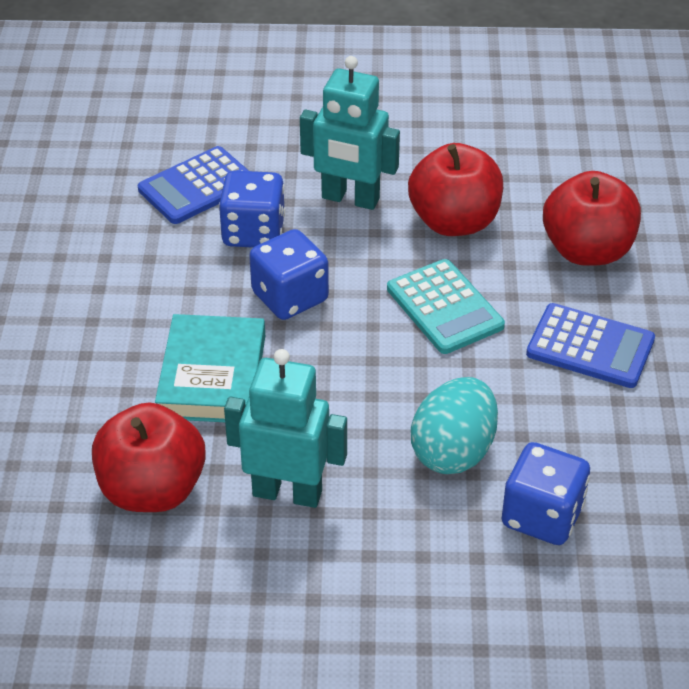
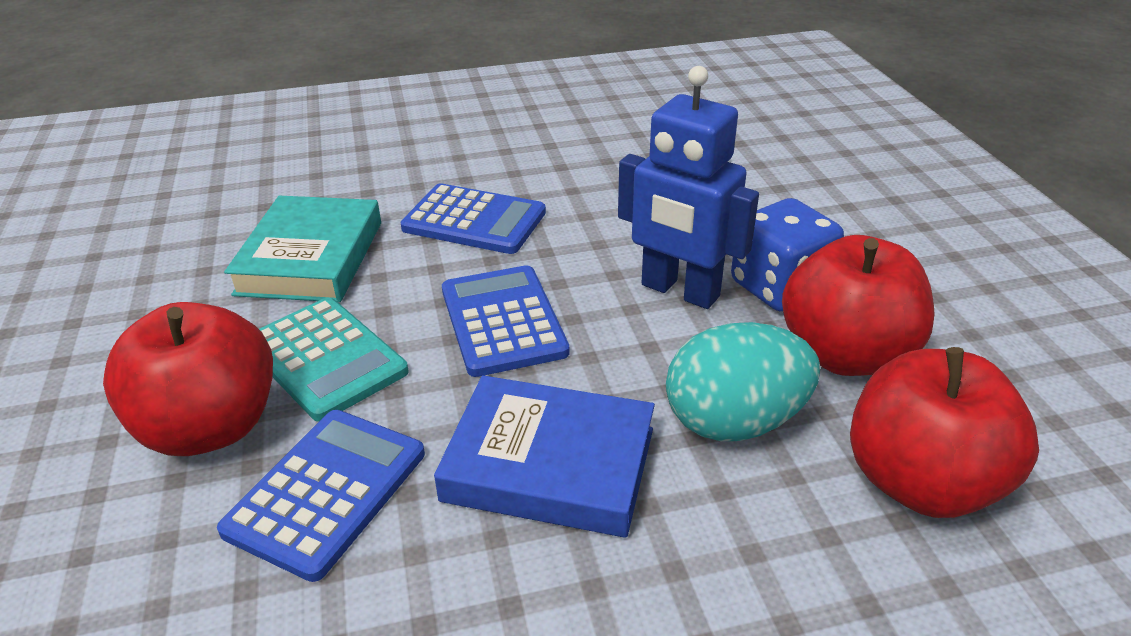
blue book: 0 -> 1
blue calculator: 2 -> 3
blue dice: 3 -> 1
blue robot: 0 -> 1
turquoise robot: 2 -> 0

